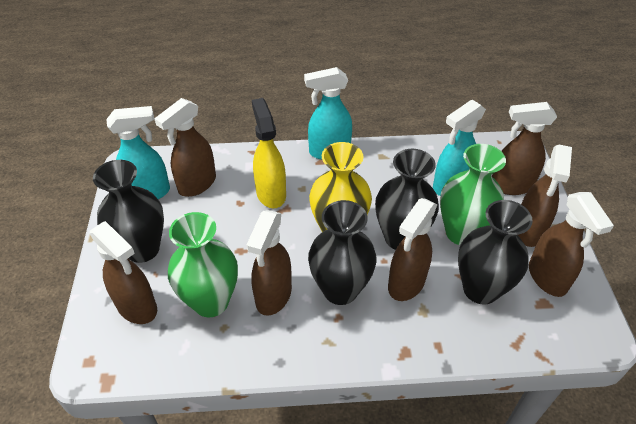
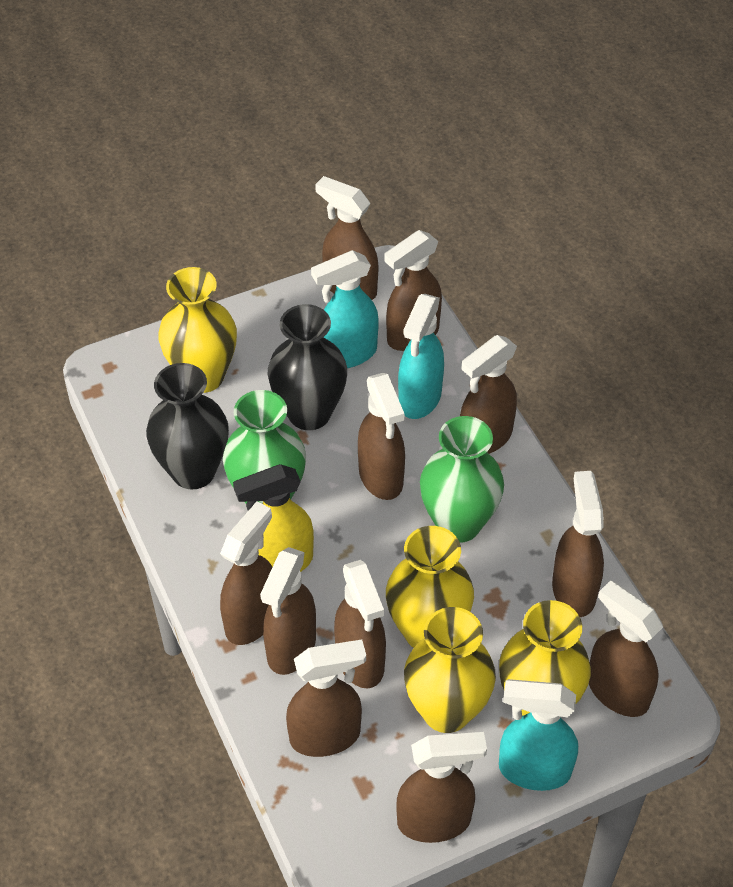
black vase: 4 -> 2
brown spray bottle: 7 -> 11
yellow vase: 1 -> 4

